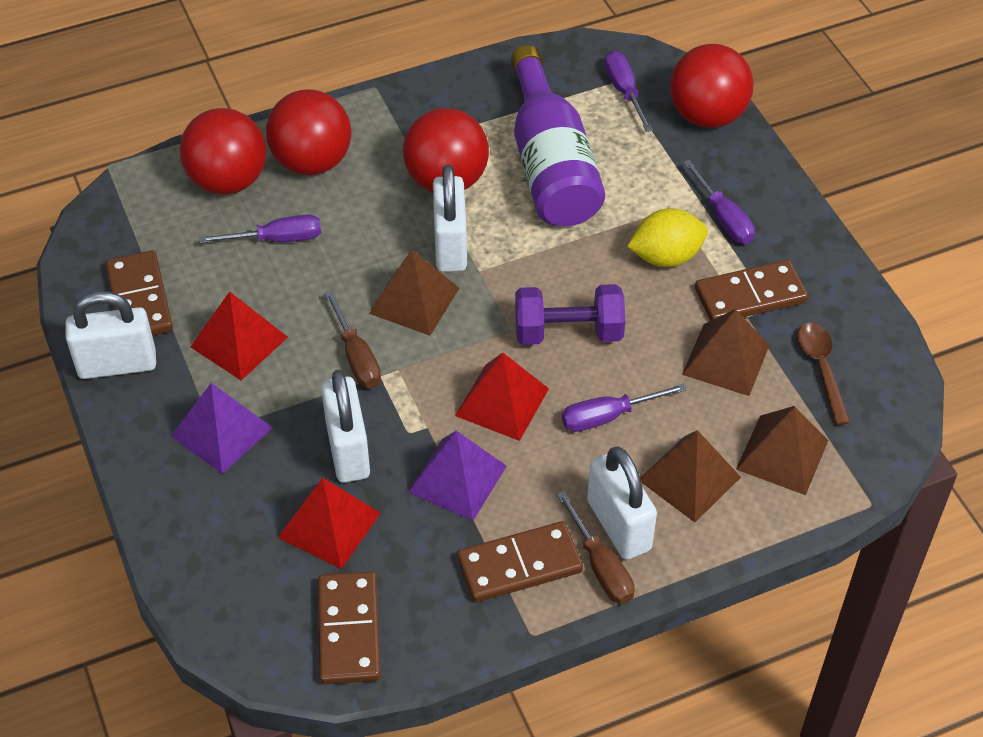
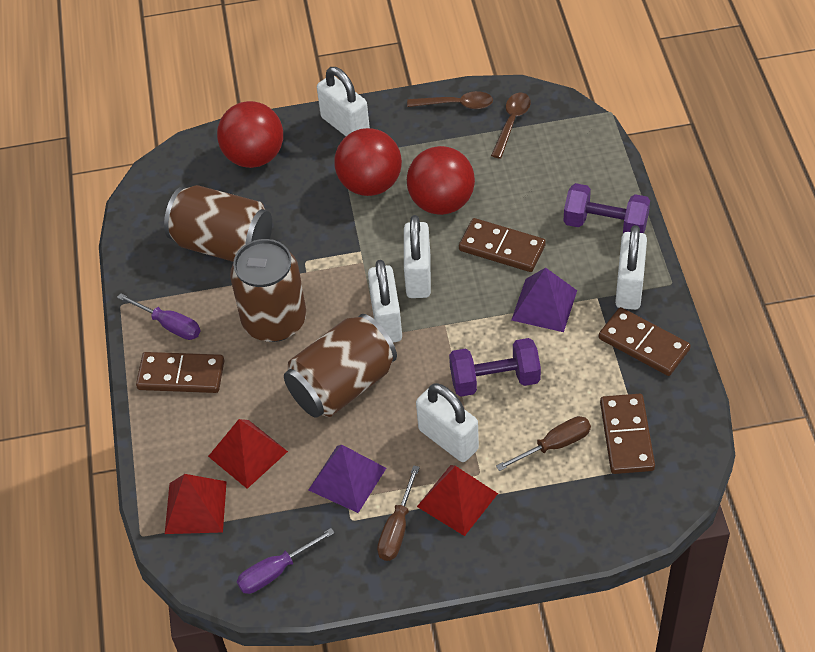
brown can: 0 -> 3
brown pyramid: 4 -> 0
brown spoon: 1 -> 2
purple bottle: 1 -> 0
purple dumbbell: 1 -> 2
purple screwdriver: 4 -> 2
red ball: 4 -> 3
white padlock: 4 -> 5
yellow lemon: 1 -> 0

